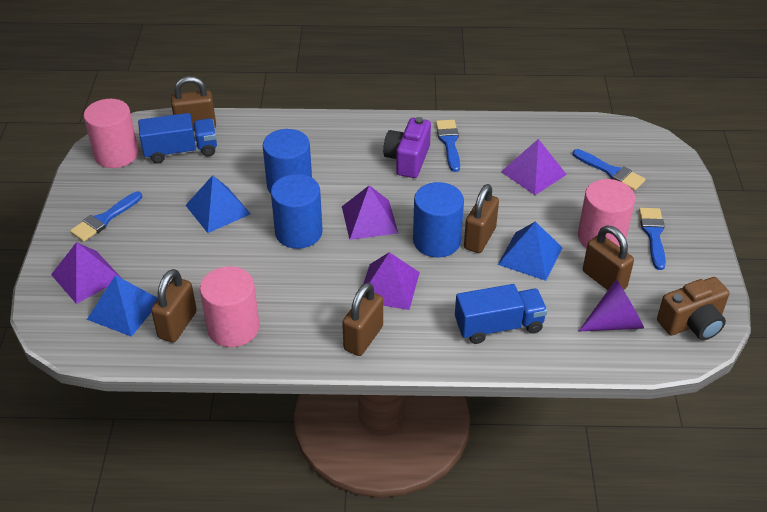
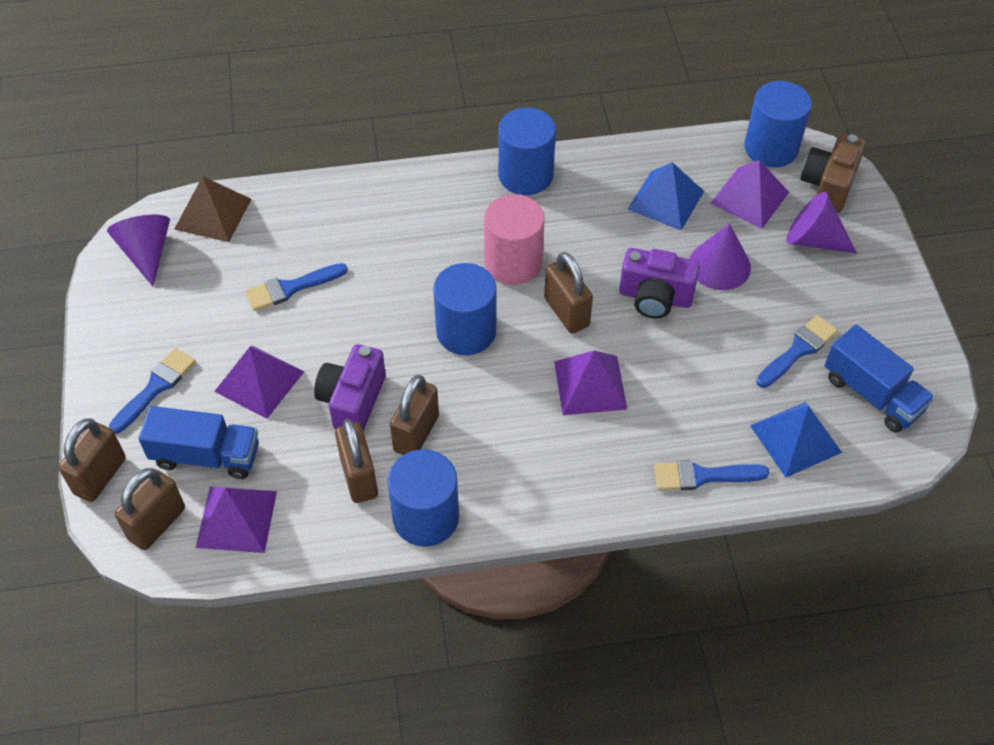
blue cylinder: 3 -> 4
blue pyramid: 3 -> 2
brown pyramid: 0 -> 1
pink cylinder: 3 -> 1
purple camera: 1 -> 2
purple cone: 1 -> 3

